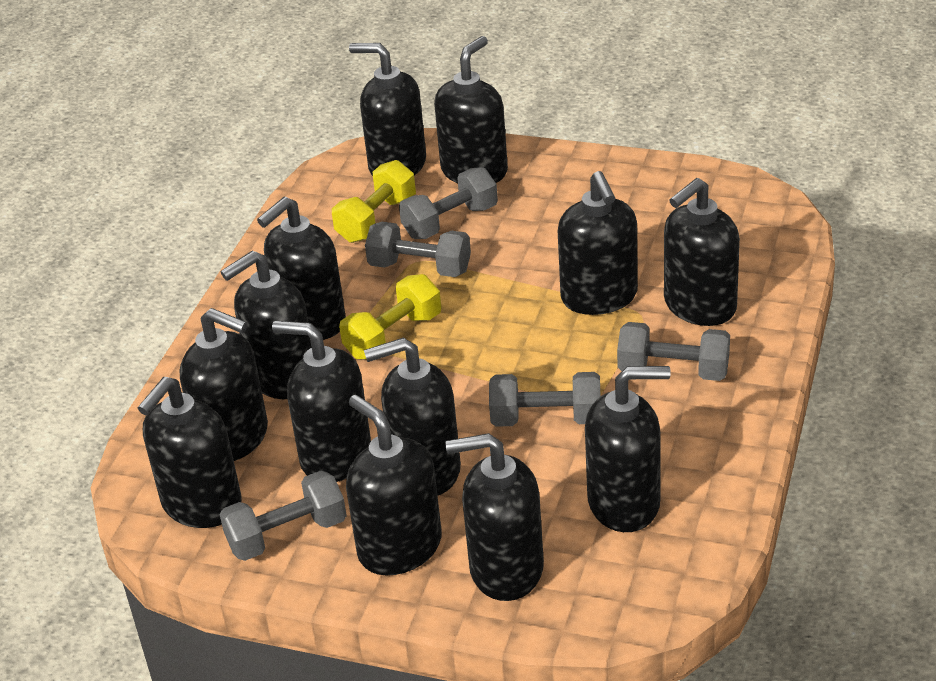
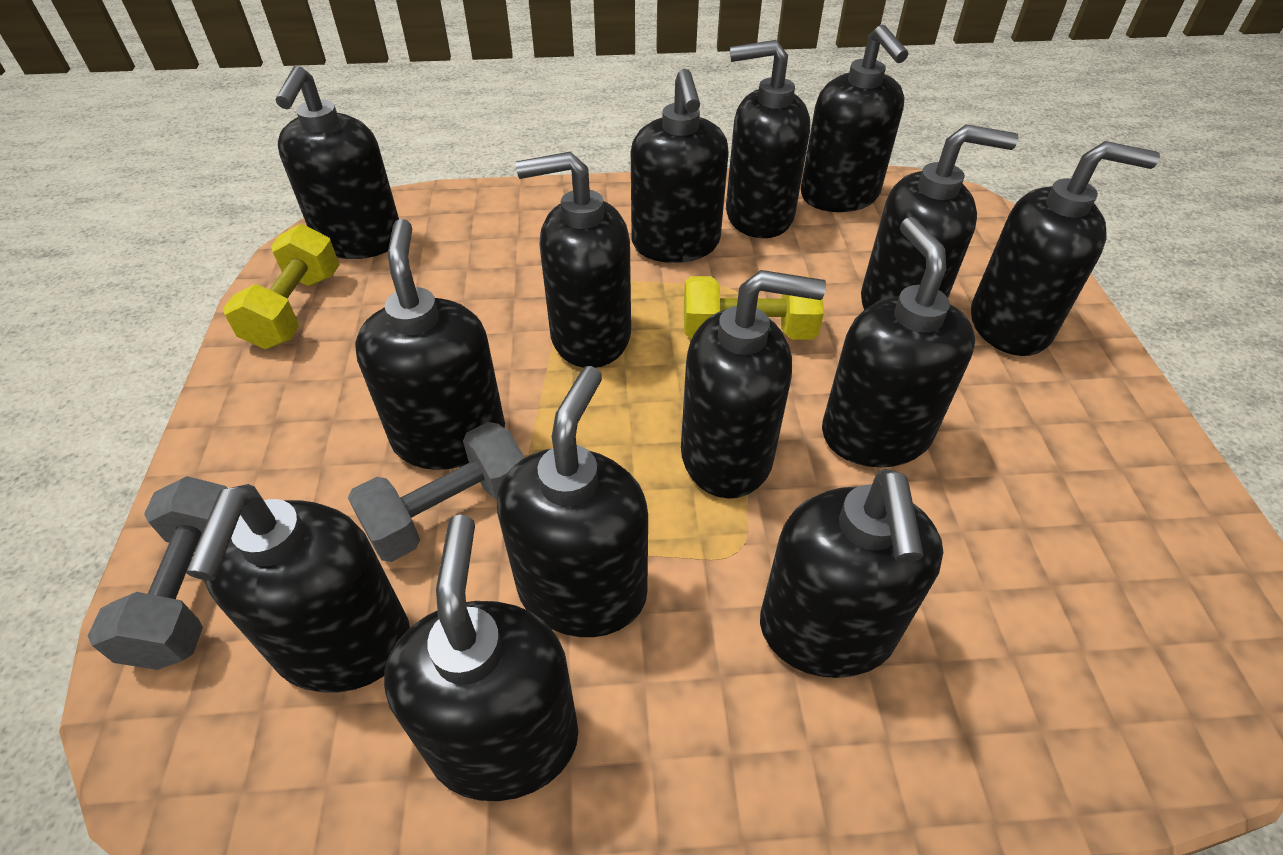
black soap dispenser: 13 -> 14
grey dumbbell: 5 -> 2

